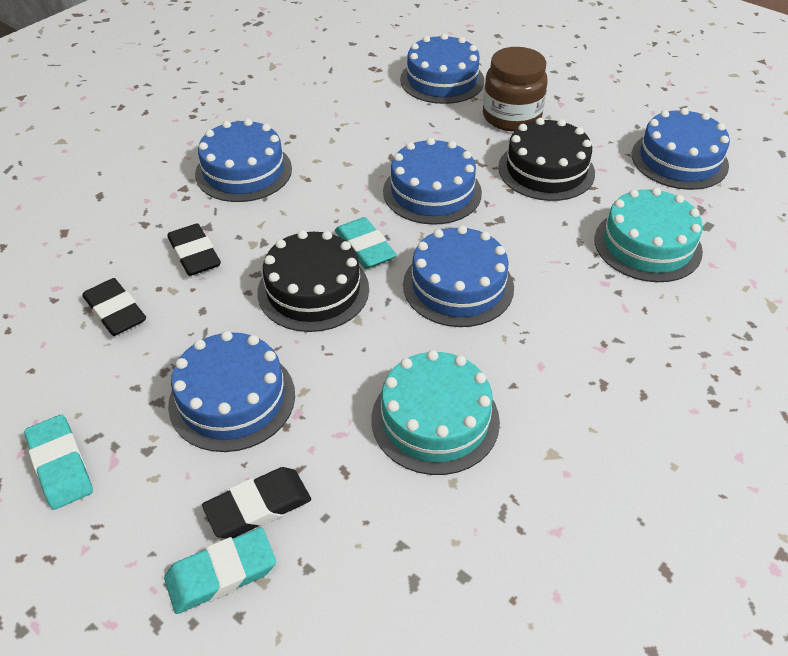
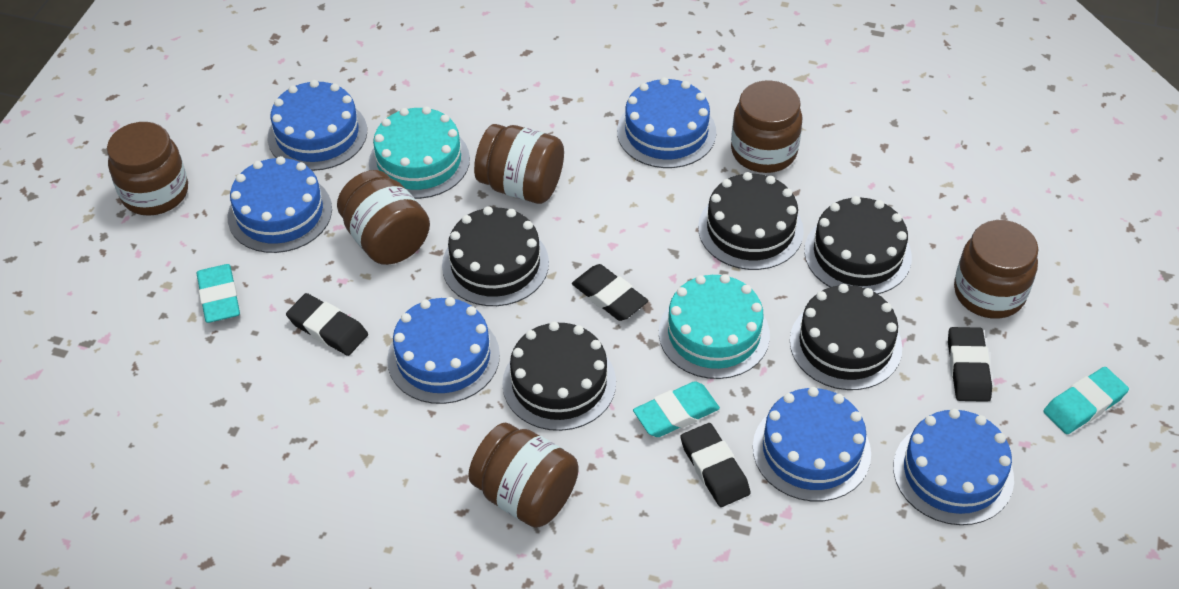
black cake: 2 -> 5
black eraser: 3 -> 4
brown jar: 1 -> 6

